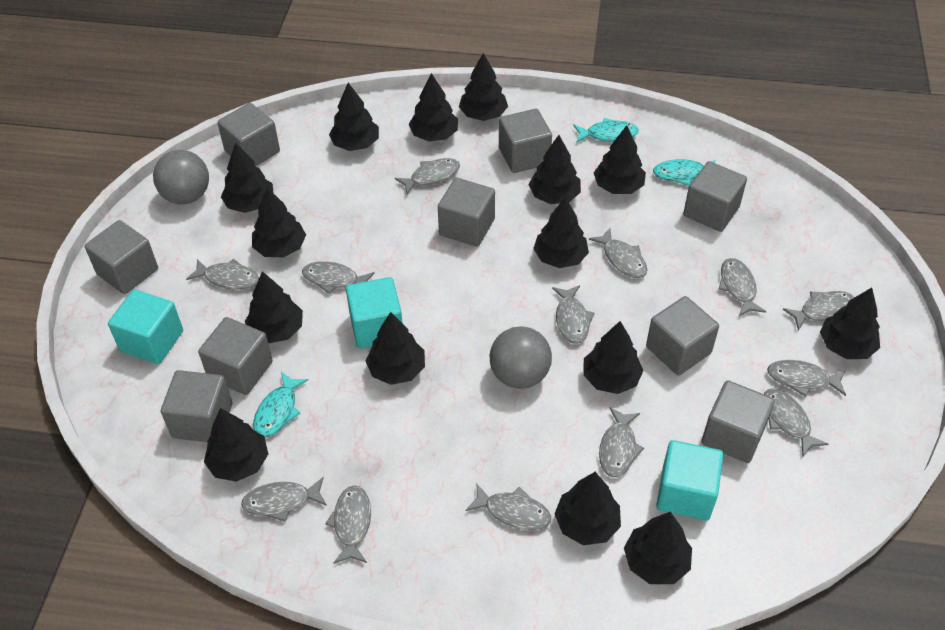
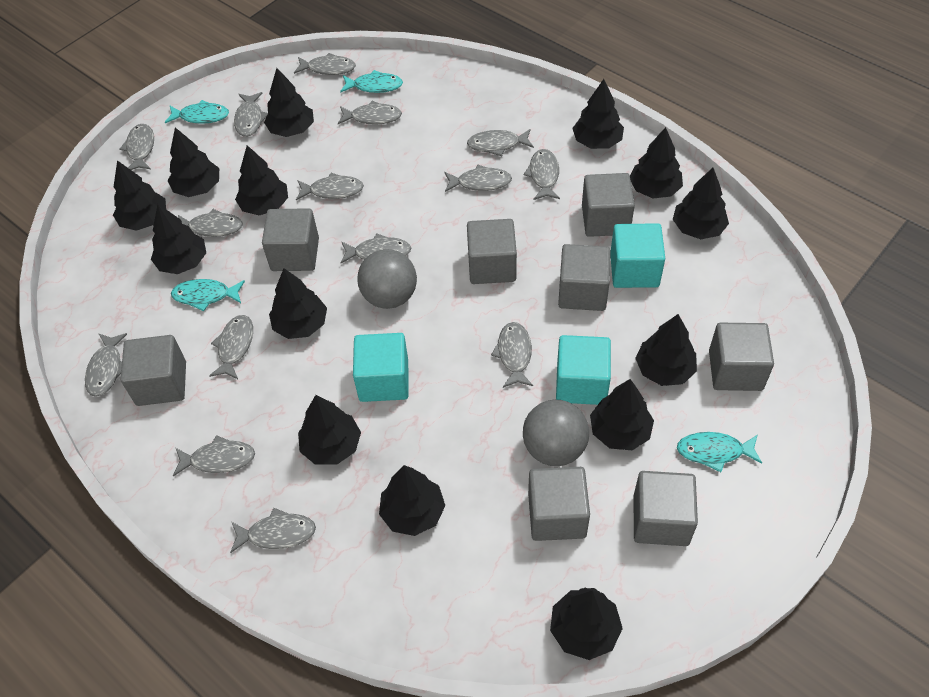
black tree: 15 -> 14
grey cube: 9 -> 8
grey fish: 13 -> 15
turquoise fish: 3 -> 4

